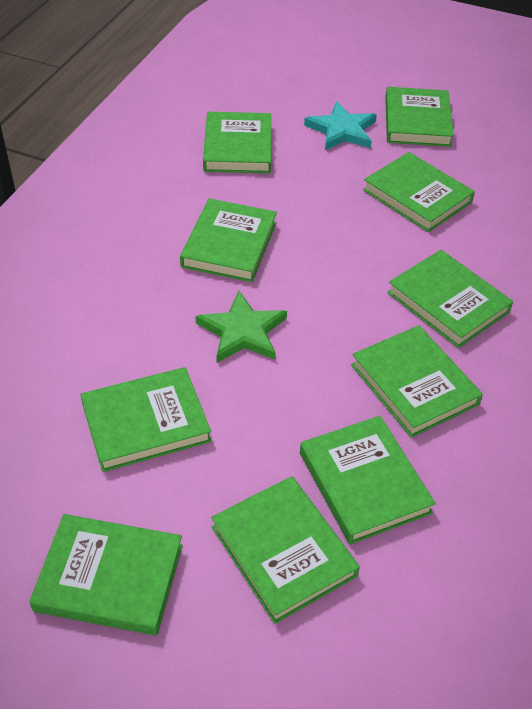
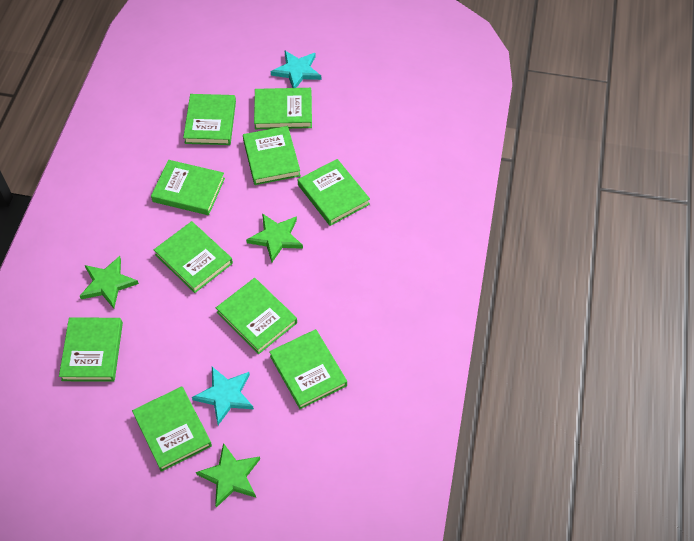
green star: 1 -> 3
turquoise star: 1 -> 2

